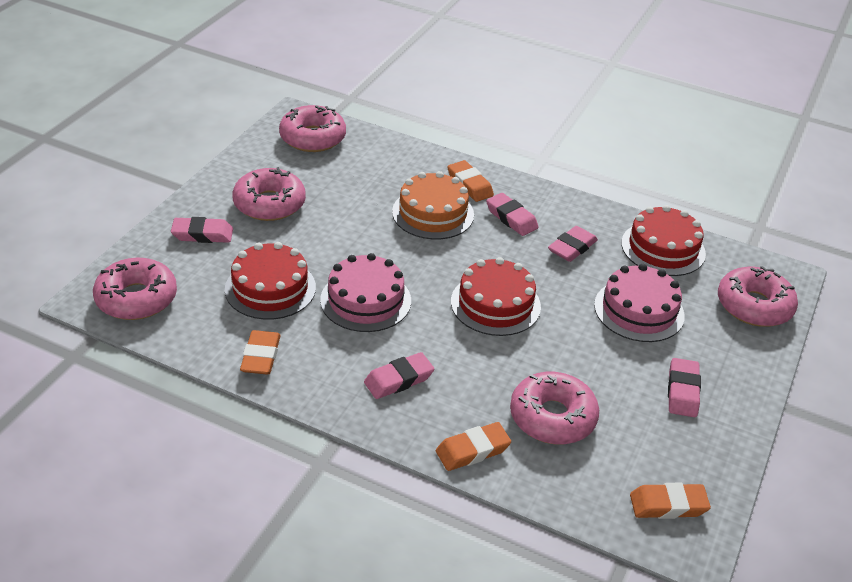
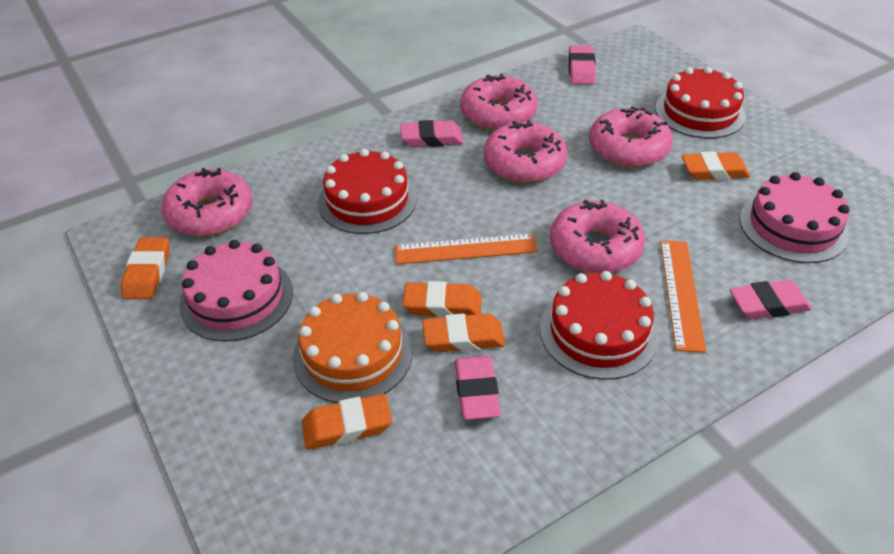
orange eraser: 4 -> 5
orange ruler: 0 -> 2
pink eraser: 5 -> 4

